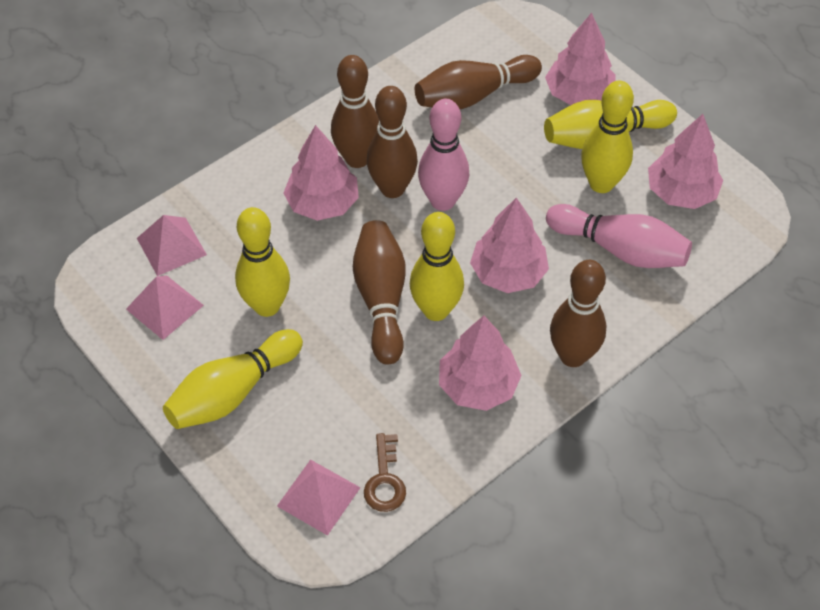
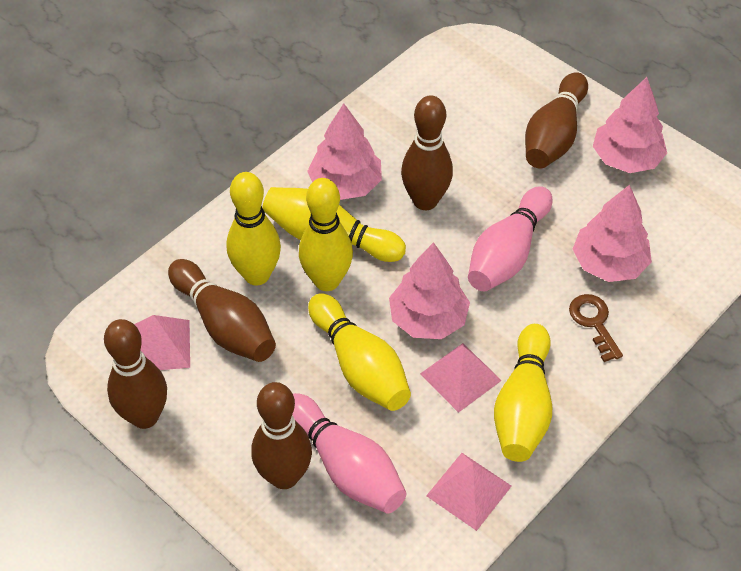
pink tree: 5 -> 4

